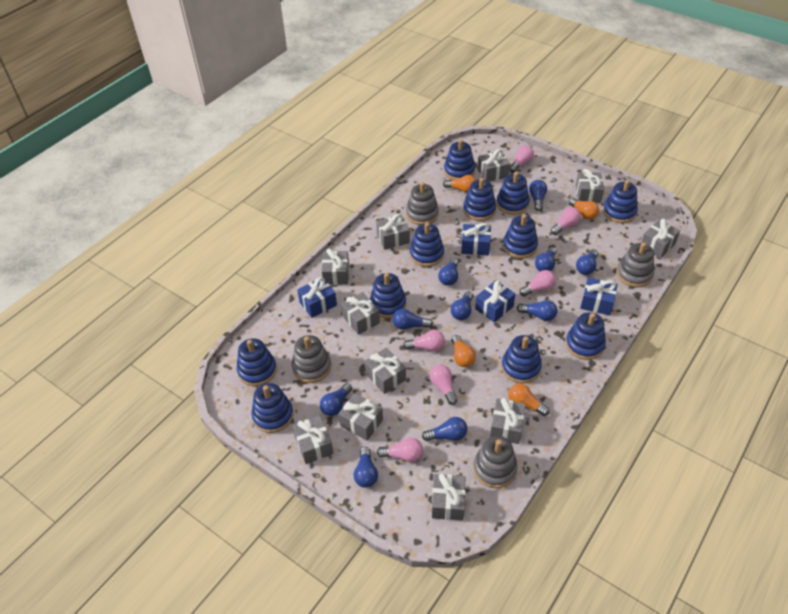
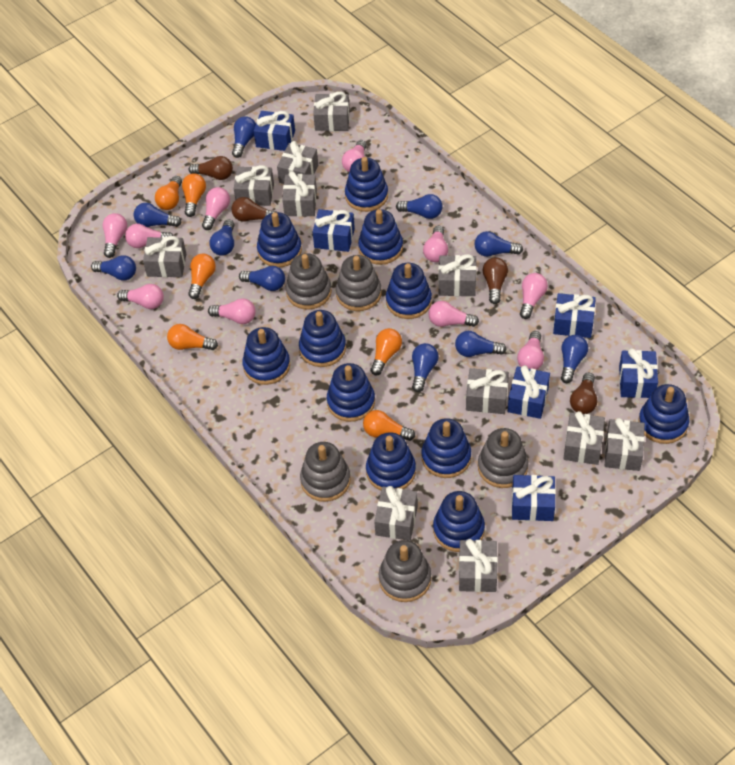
blue gift: 4 -> 6
brown light bulb: 0 -> 4
grey stacking toy: 4 -> 5
orange light bulb: 4 -> 6
pink light bulb: 6 -> 10

